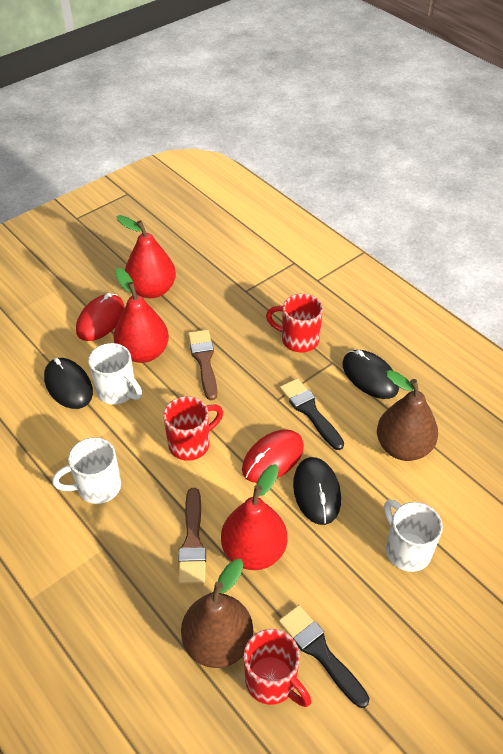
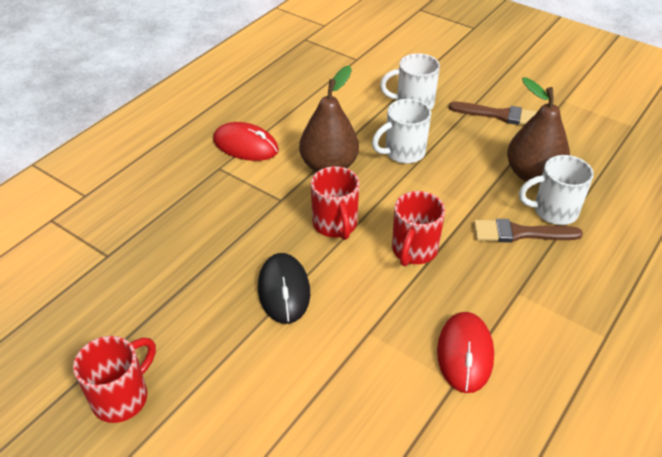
black brush: 2 -> 0
black mouse: 3 -> 1
red pear: 3 -> 0

